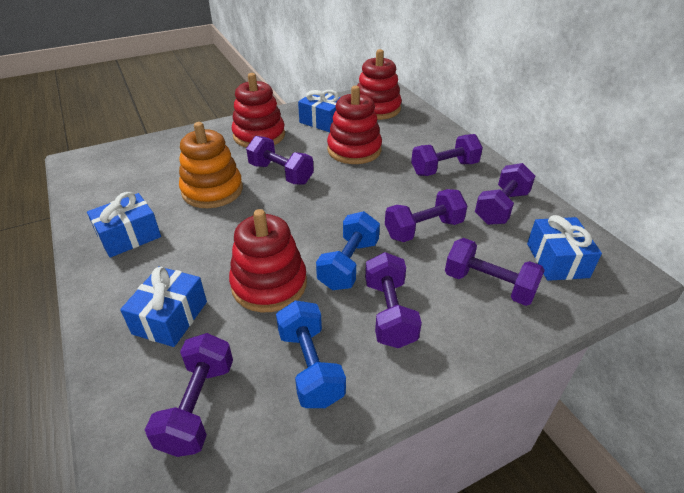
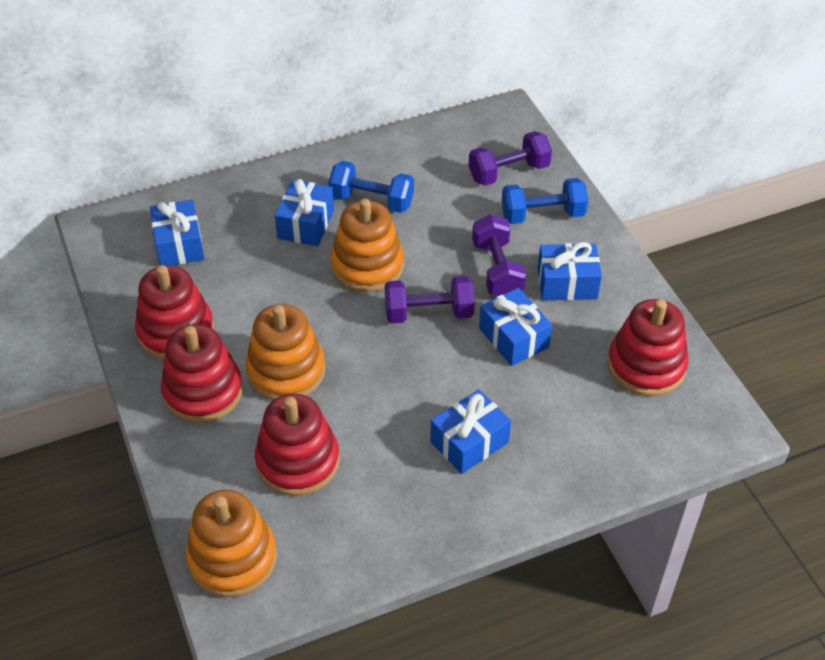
blue gift: 4 -> 5
orange stacking toy: 1 -> 3
purple dumbbell: 7 -> 3

